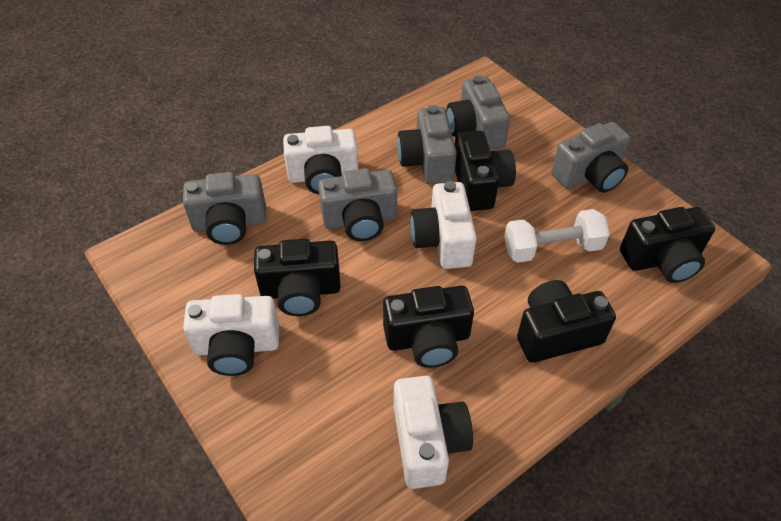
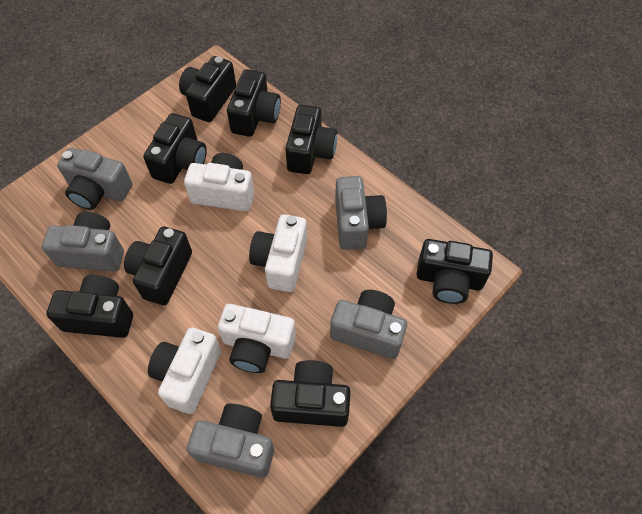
black camera: 5 -> 8
white dumbbell: 1 -> 0

